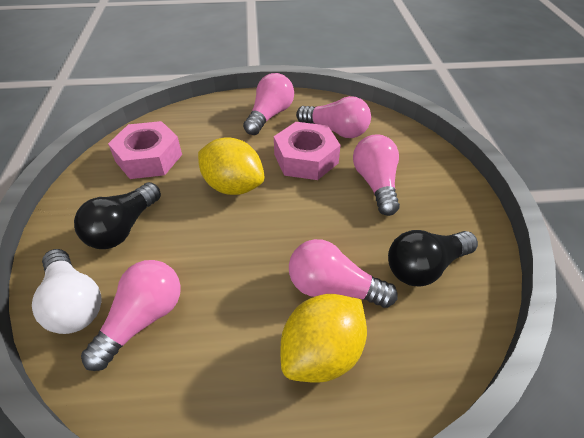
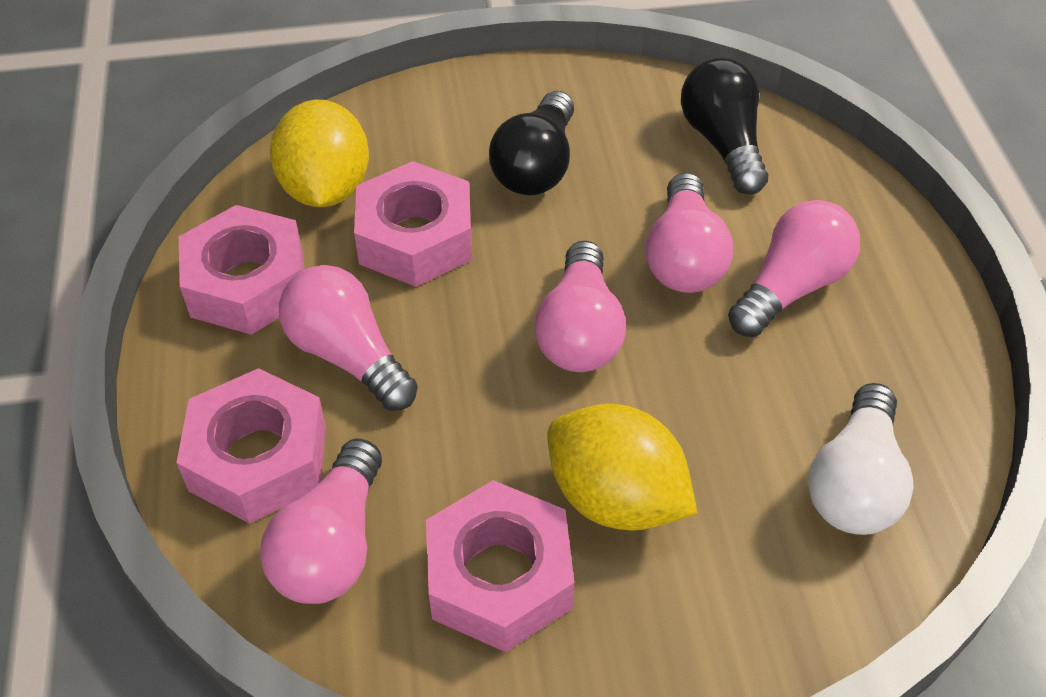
pink nut: 2 -> 4

